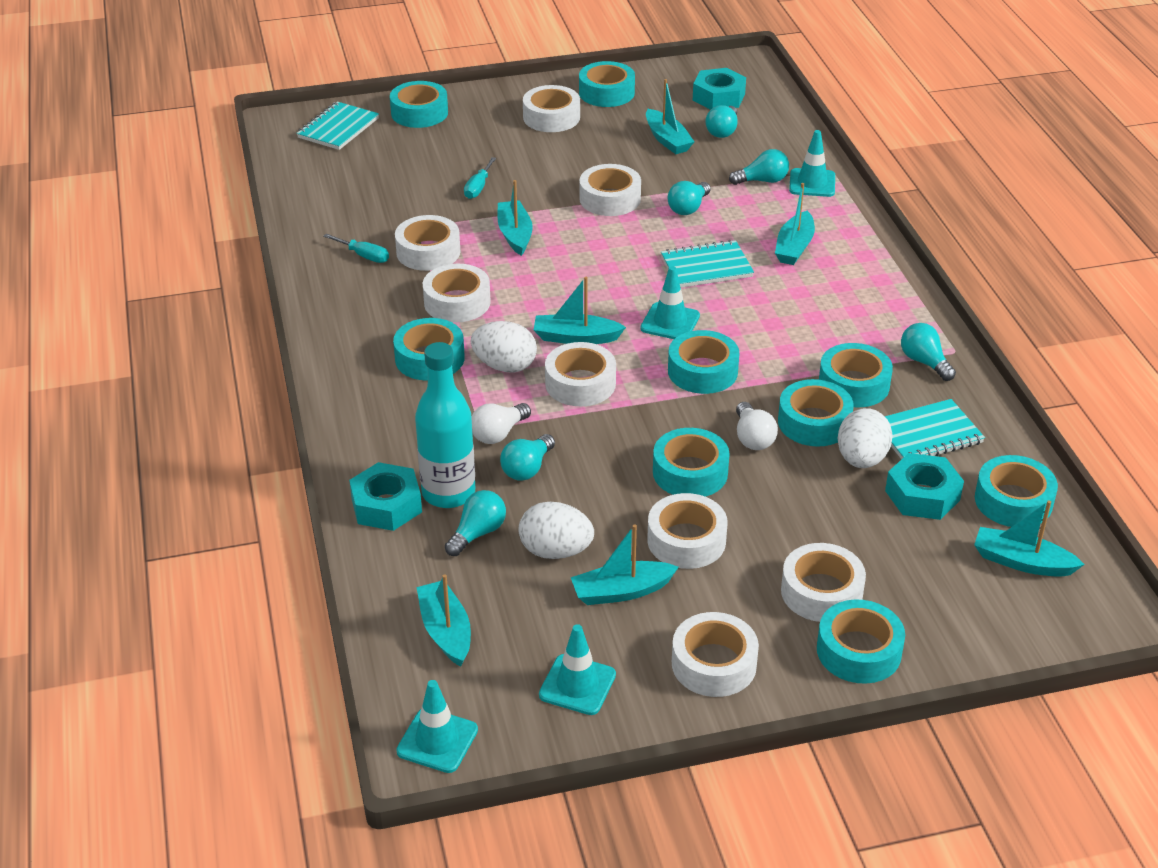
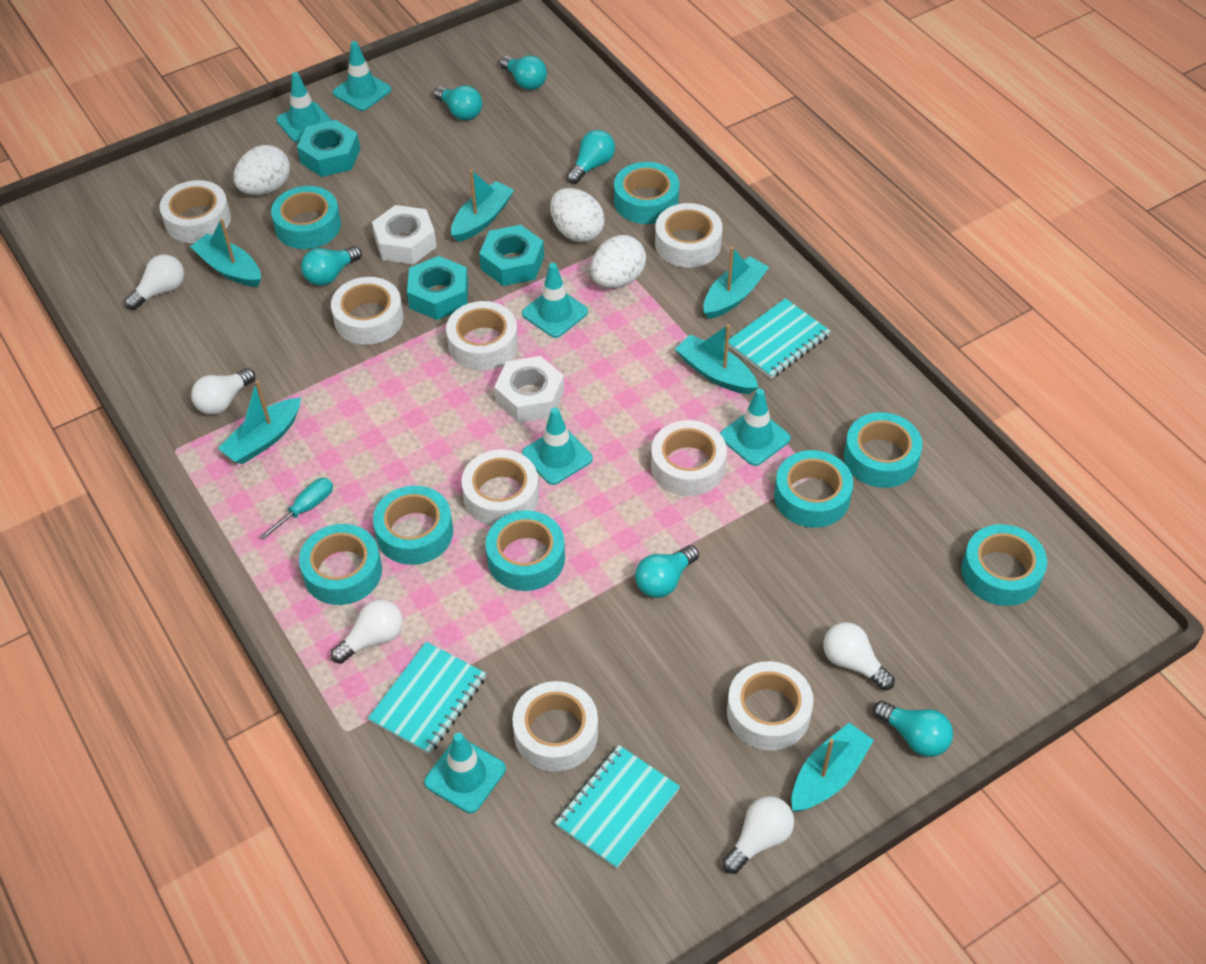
turquoise boat: 7 -> 6
turquoise bottle: 1 -> 0
turquoise screwdriver: 2 -> 1
turquoise tape: 9 -> 8
turquoise traffic cone: 4 -> 6
white light bulb: 2 -> 5
white nut: 0 -> 2

